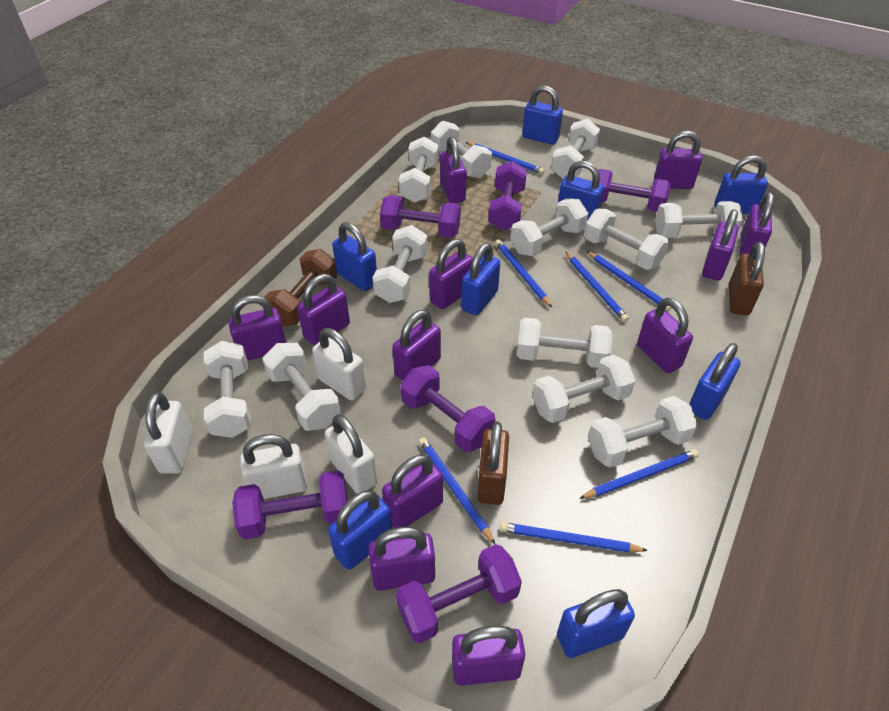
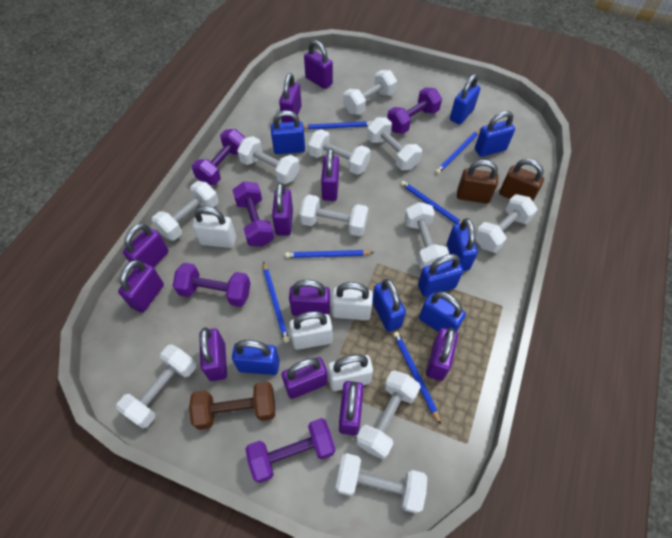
blue pencil: 7 -> 6
purple dumbbell: 6 -> 5
purple padlock: 12 -> 11
white dumbbell: 12 -> 11

